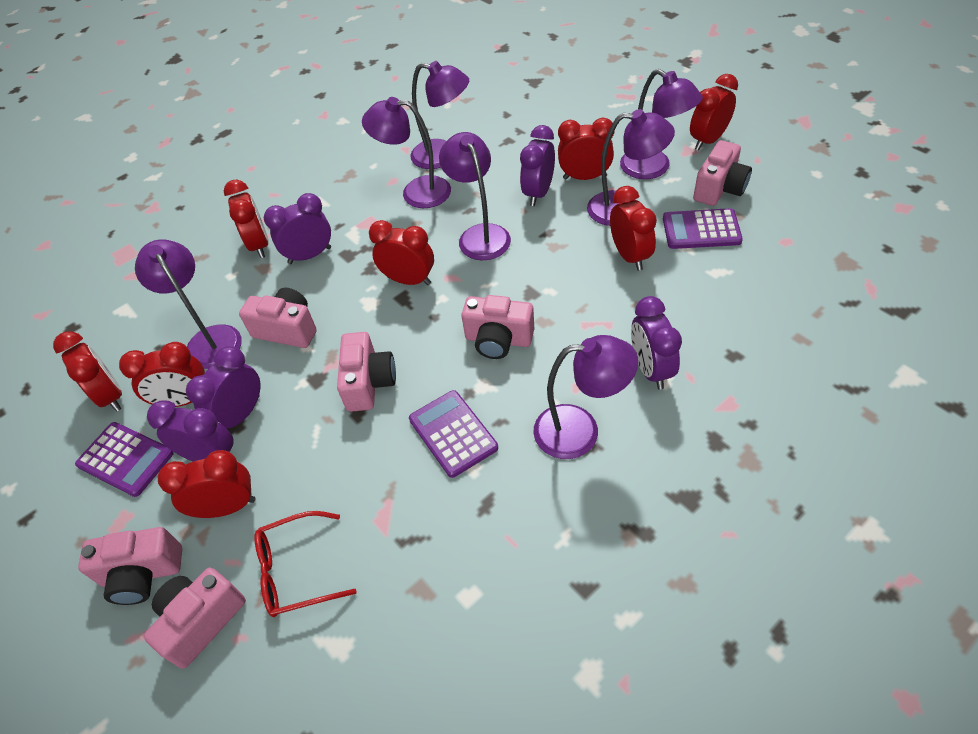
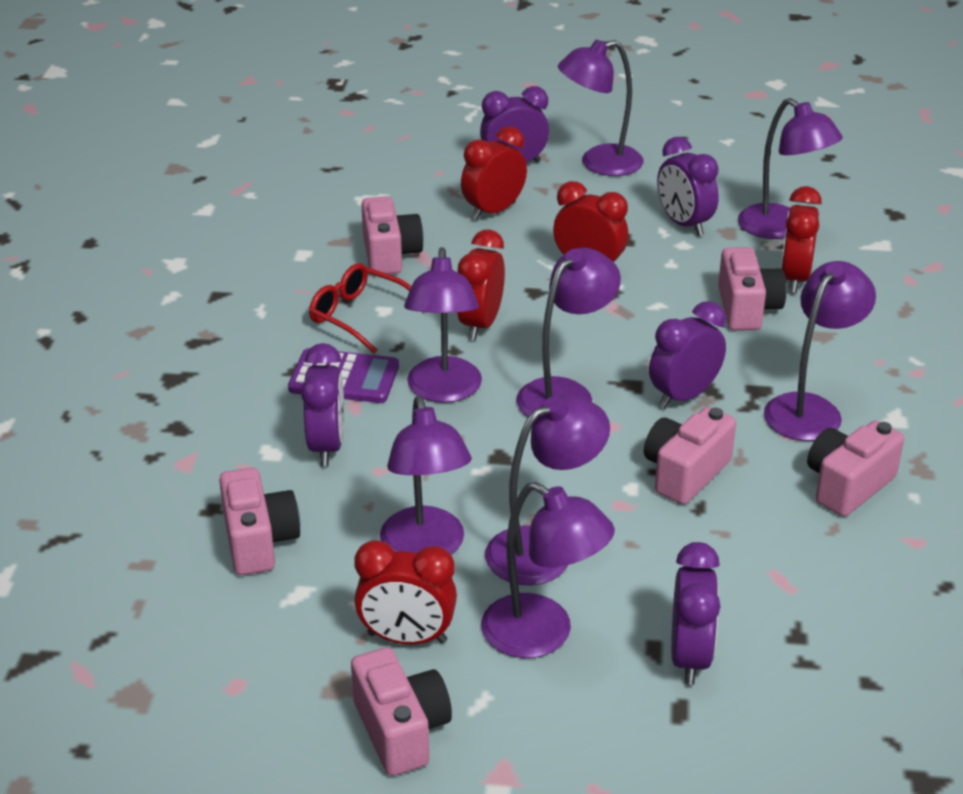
purple calculator: 3 -> 1
purple lamp: 7 -> 8
red clock: 8 -> 5

